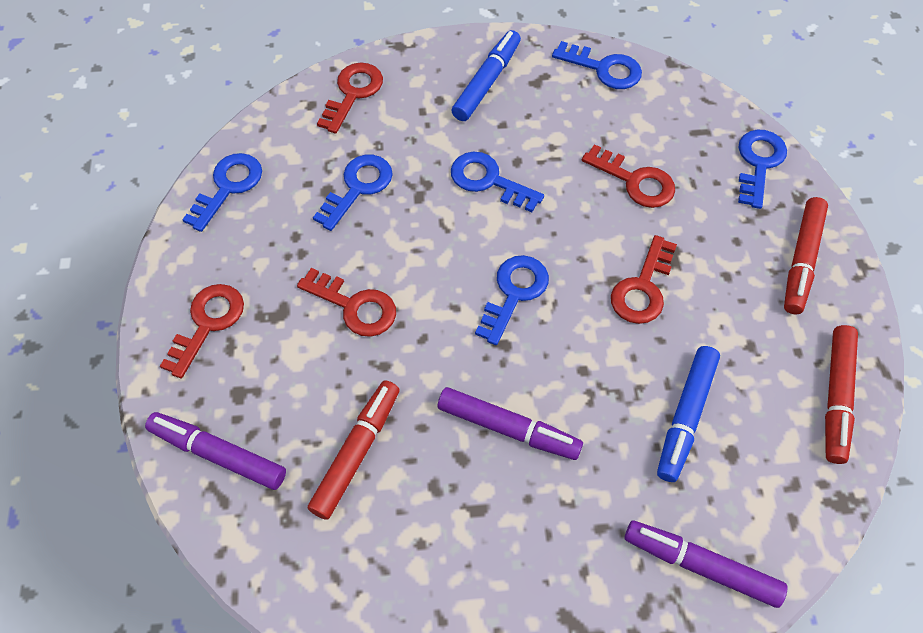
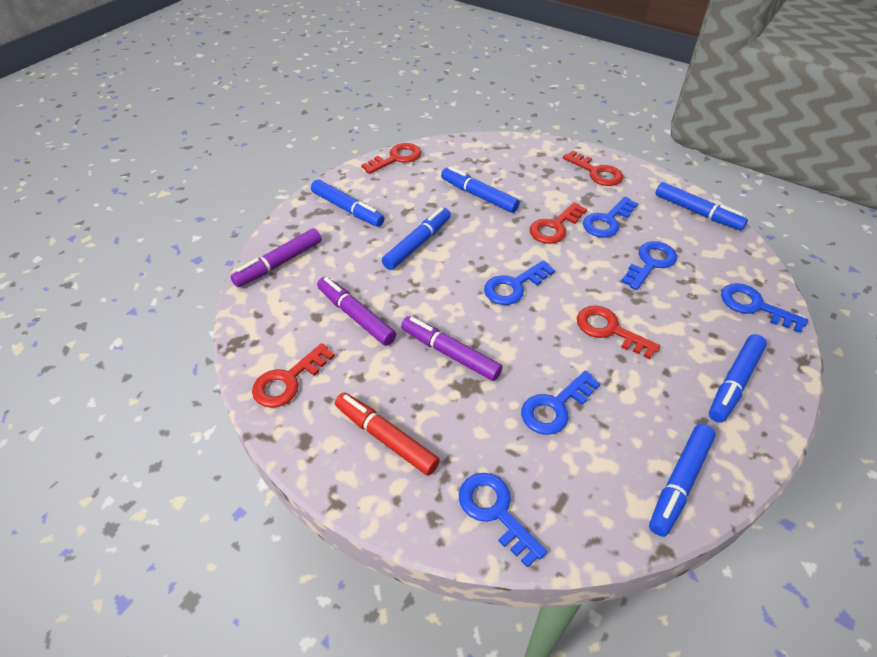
blue marker: 2 -> 6
red marker: 3 -> 1

